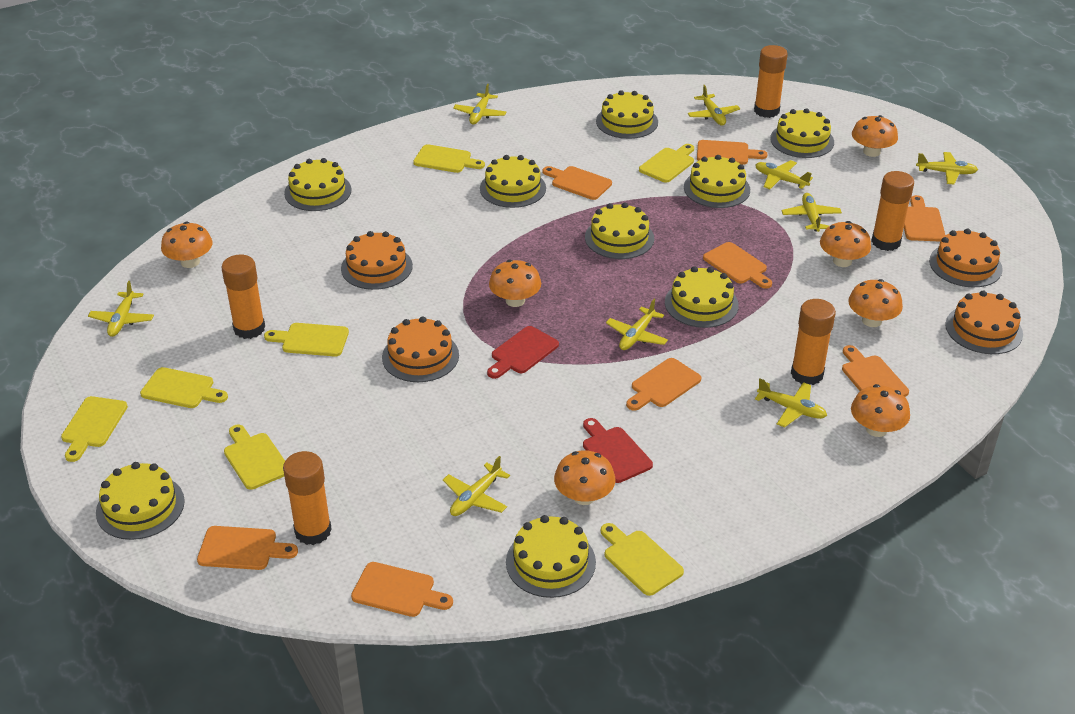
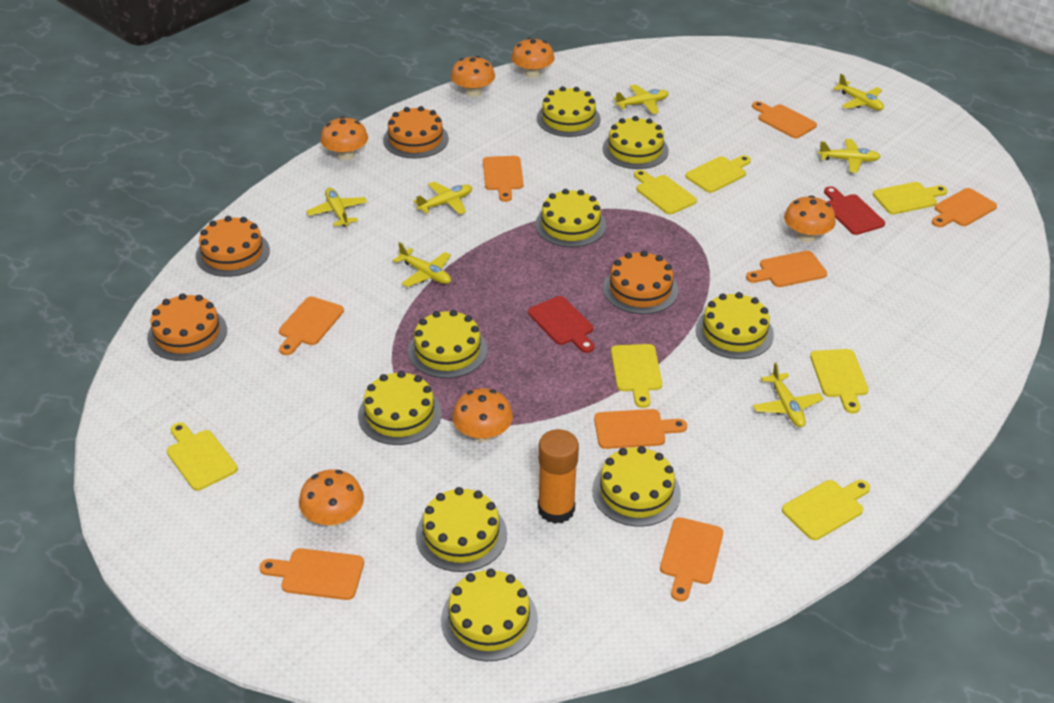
orange glue stick: 5 -> 1
orange mushroom: 7 -> 6
yellow plane: 9 -> 7

